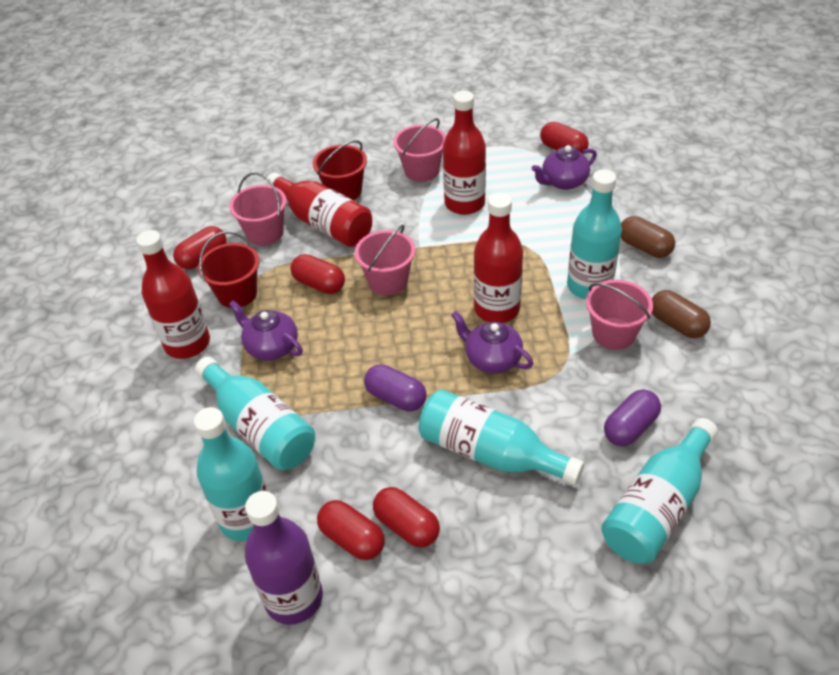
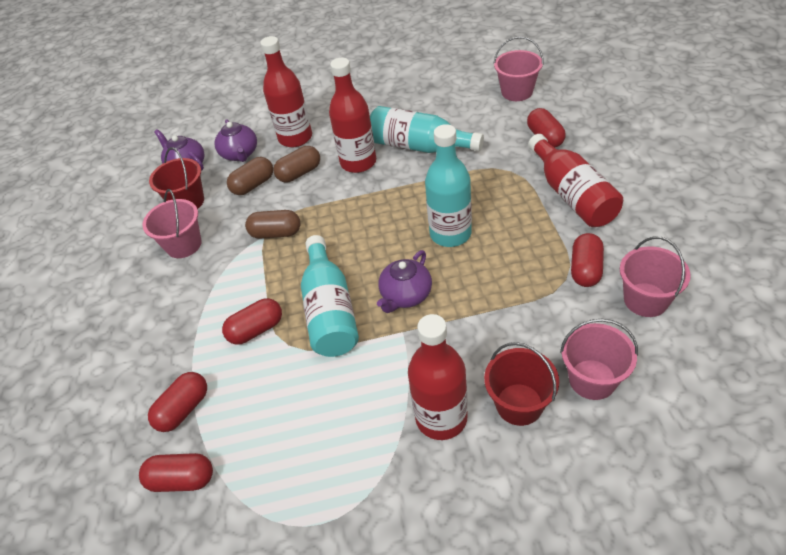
brown capsule: 2 -> 3
purple bottle: 1 -> 0
purple capsule: 2 -> 0
turquoise bottle: 5 -> 3

